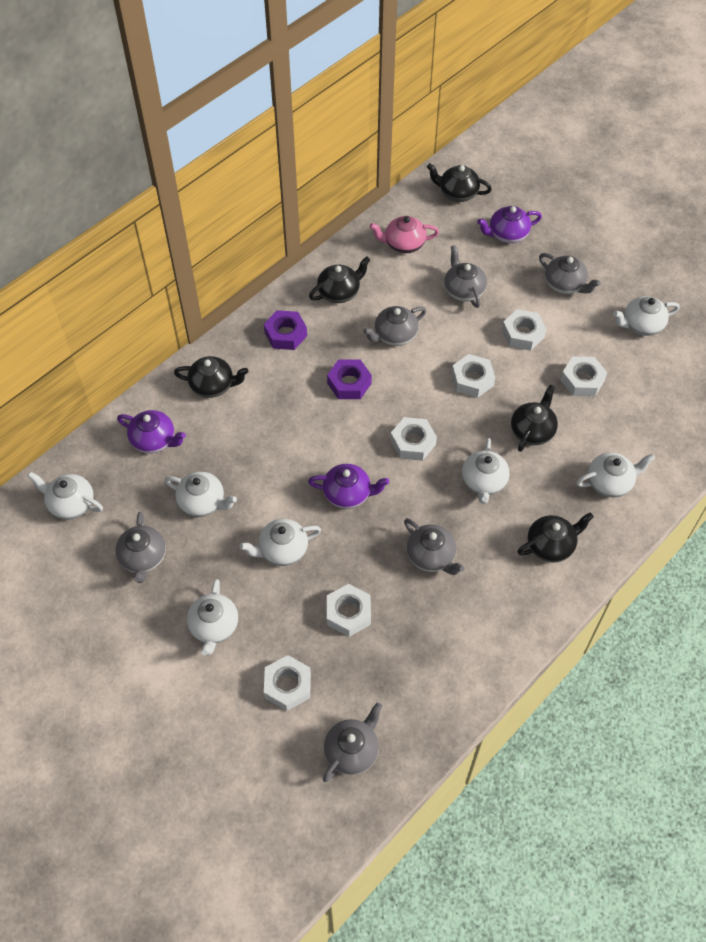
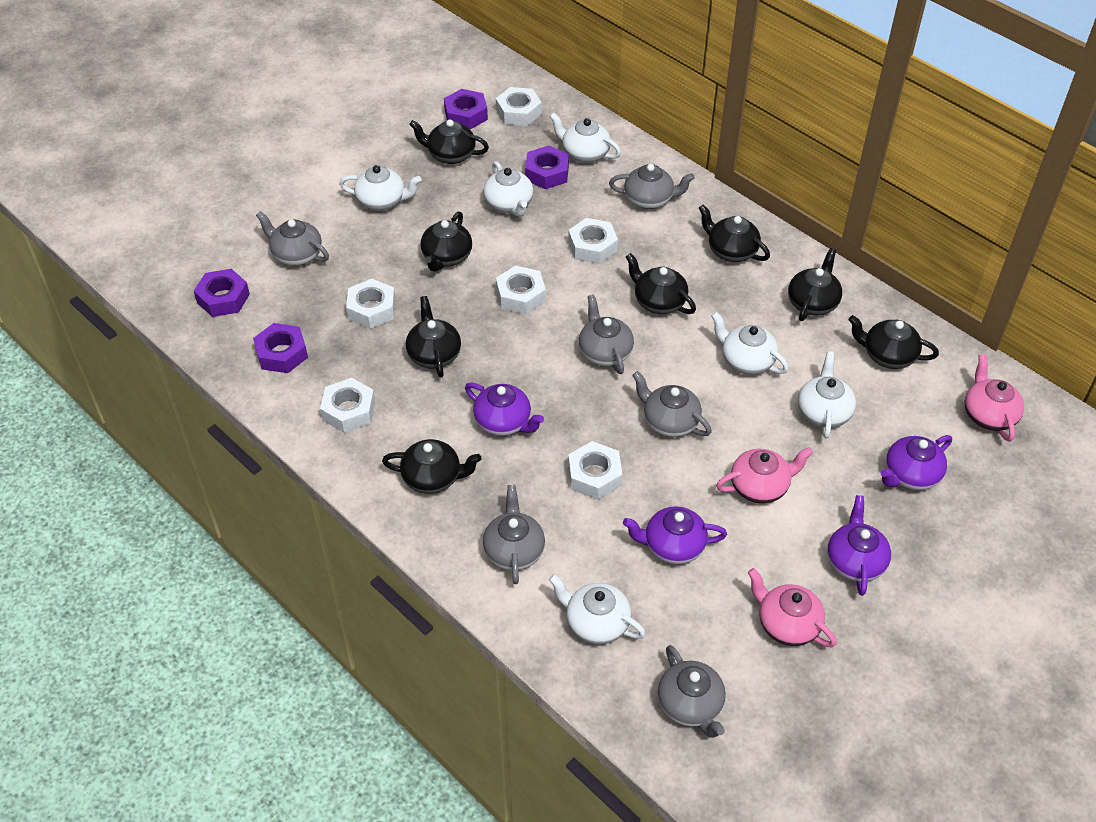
black teapot: 5 -> 8
pink teapot: 1 -> 3
purple nut: 2 -> 4
purple teapot: 3 -> 4
white teapot: 7 -> 6

